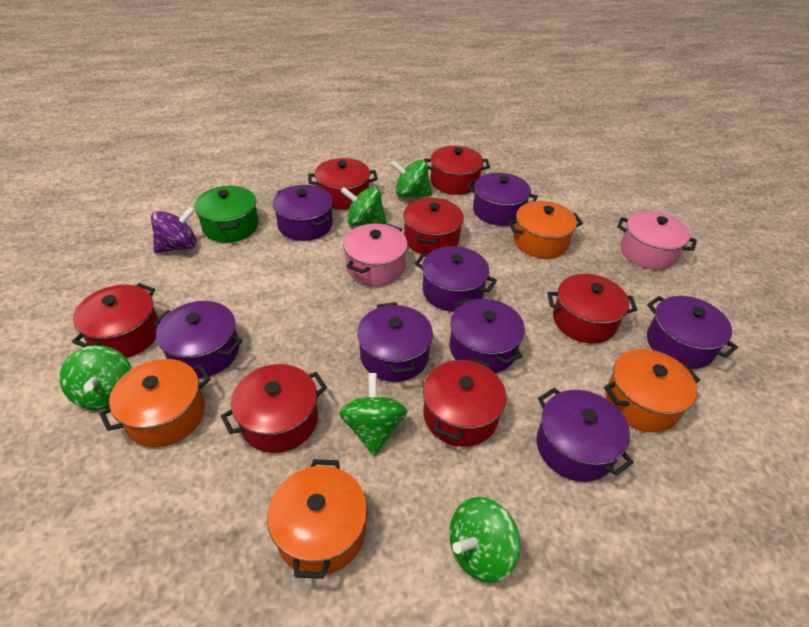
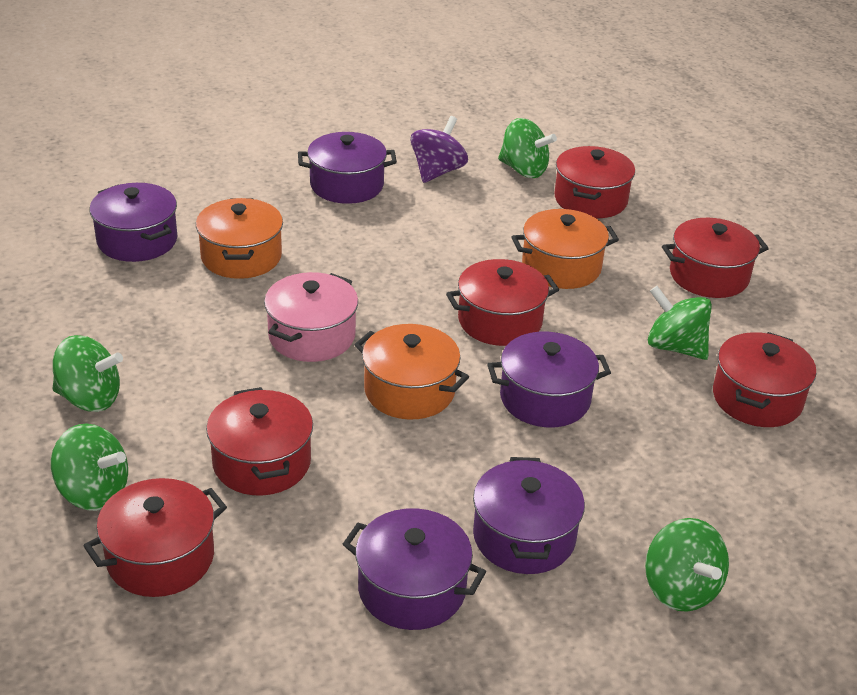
green pot: 1 -> 0
orange pot: 4 -> 3
pink pot: 2 -> 1
purple pot: 8 -> 5
red pot: 7 -> 6

